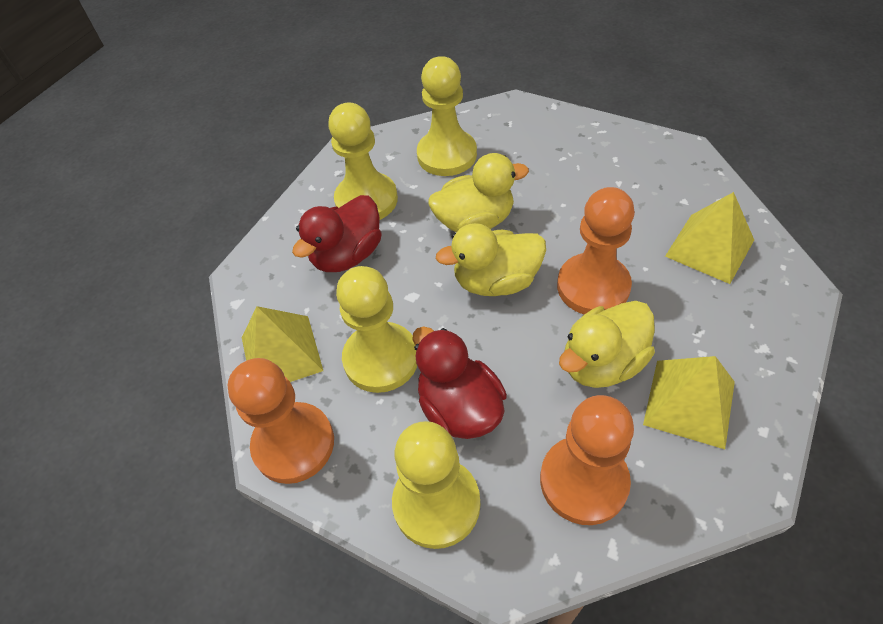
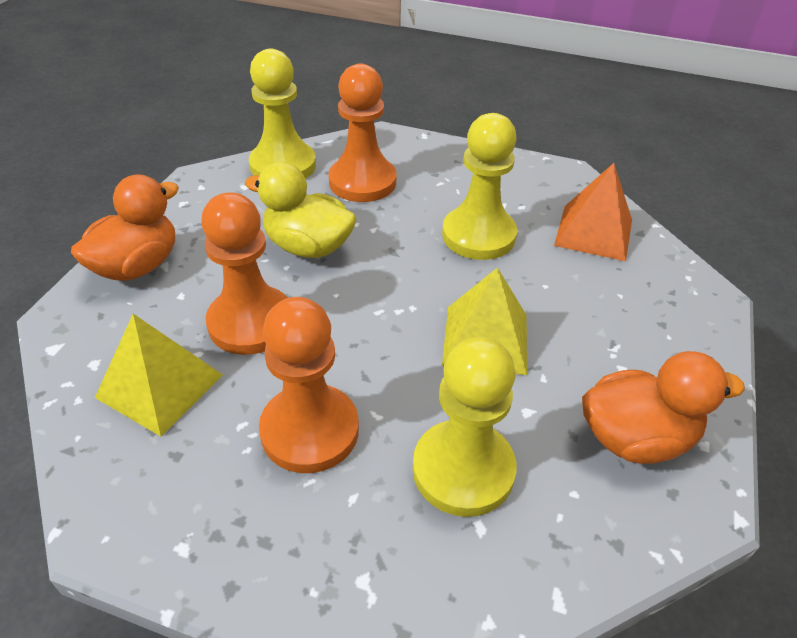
orange duck: 0 -> 2
orange pyramid: 0 -> 1
red duck: 2 -> 0
yellow duck: 3 -> 1
yellow pawn: 4 -> 3
yellow pyramid: 3 -> 2

